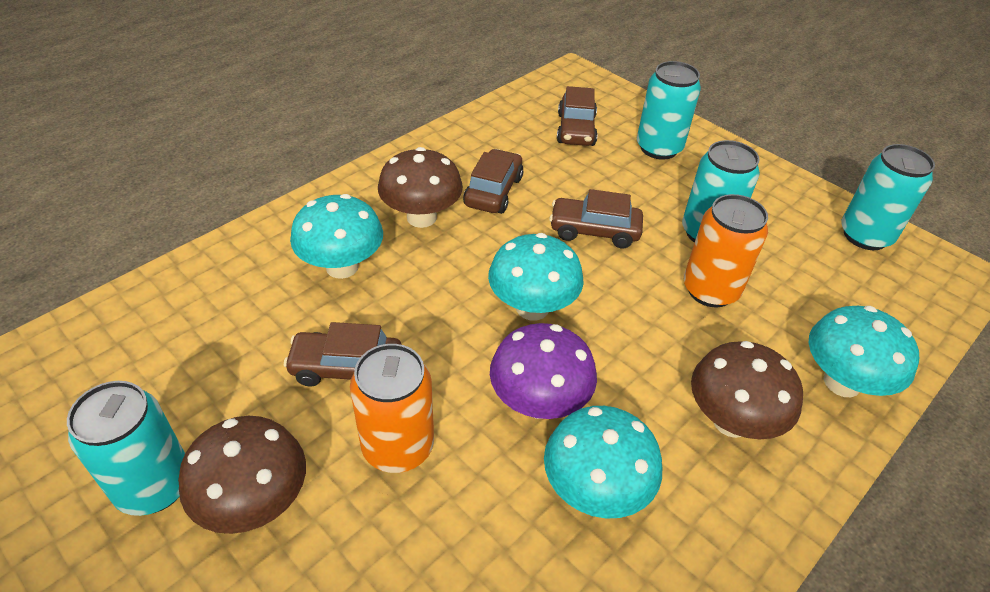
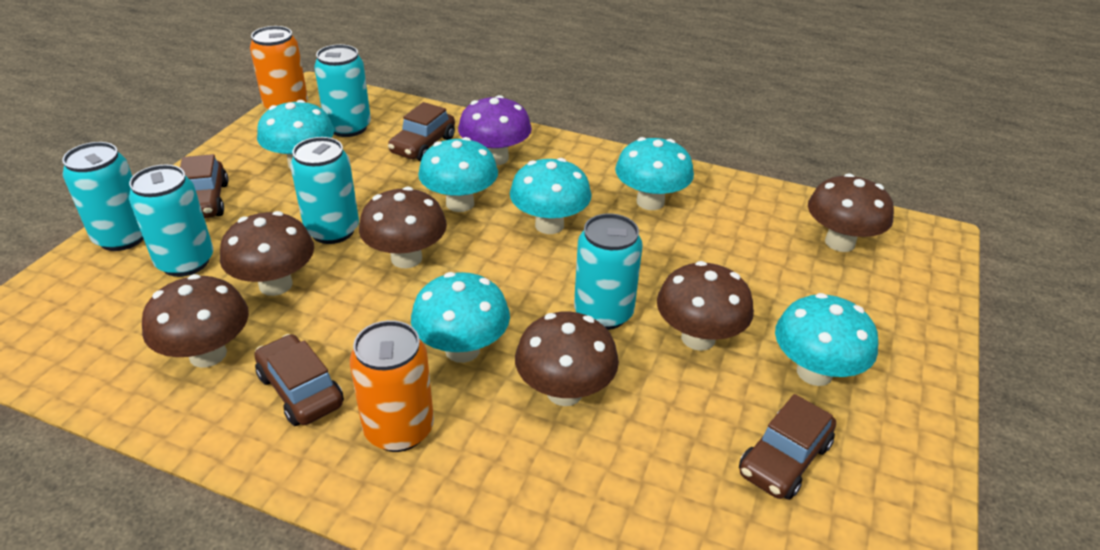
brown mushroom: 3 -> 6
turquoise can: 4 -> 5
turquoise mushroom: 4 -> 6

